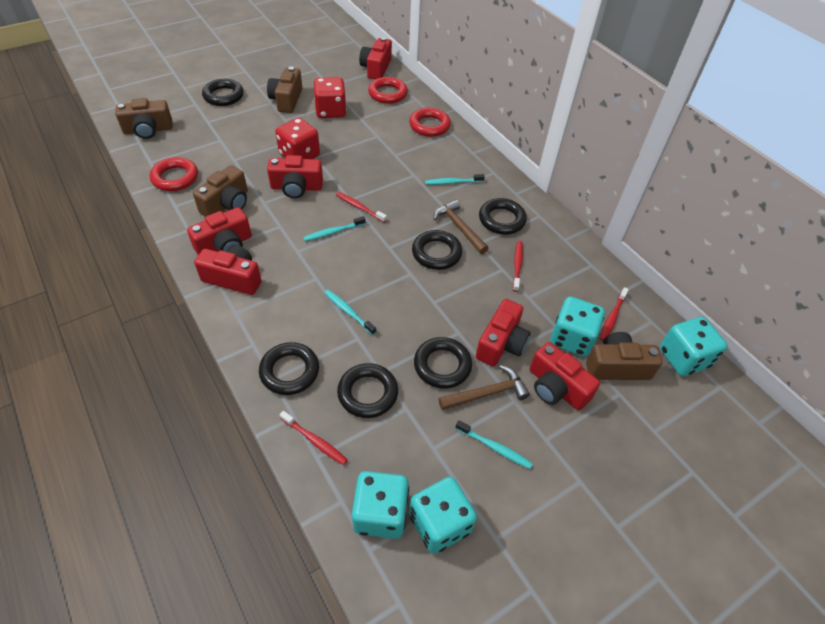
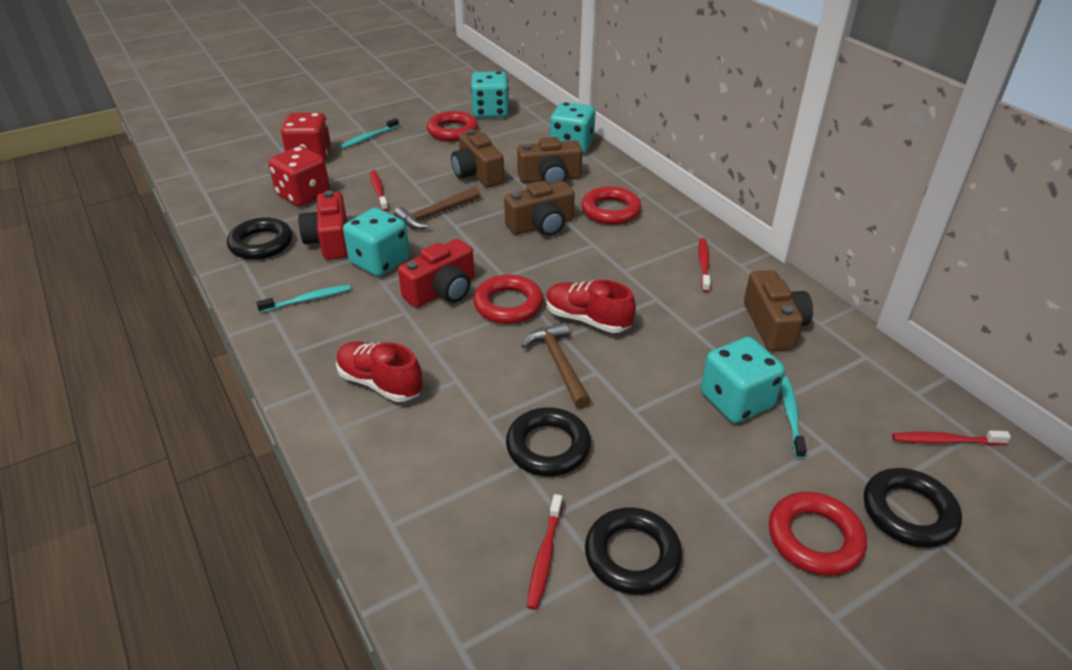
black ring: 6 -> 4
red camera: 6 -> 2
red ring: 3 -> 4
red shoe: 0 -> 2
turquoise toothbrush: 4 -> 3

